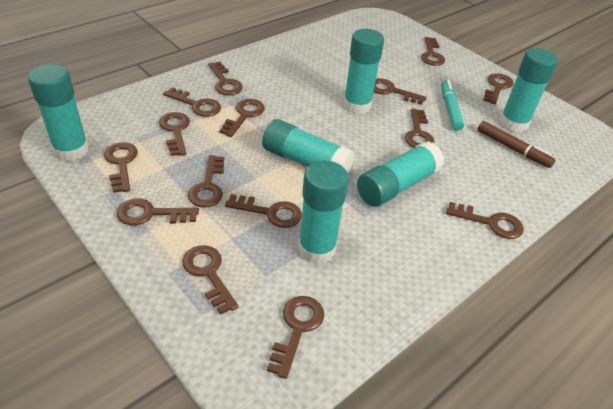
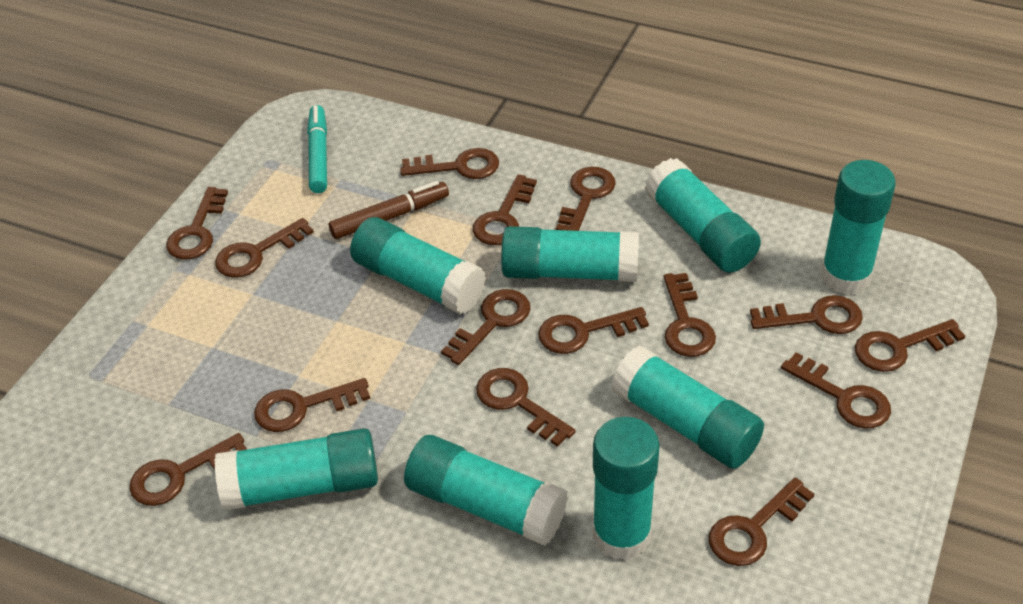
turquoise glue stick: 6 -> 8

